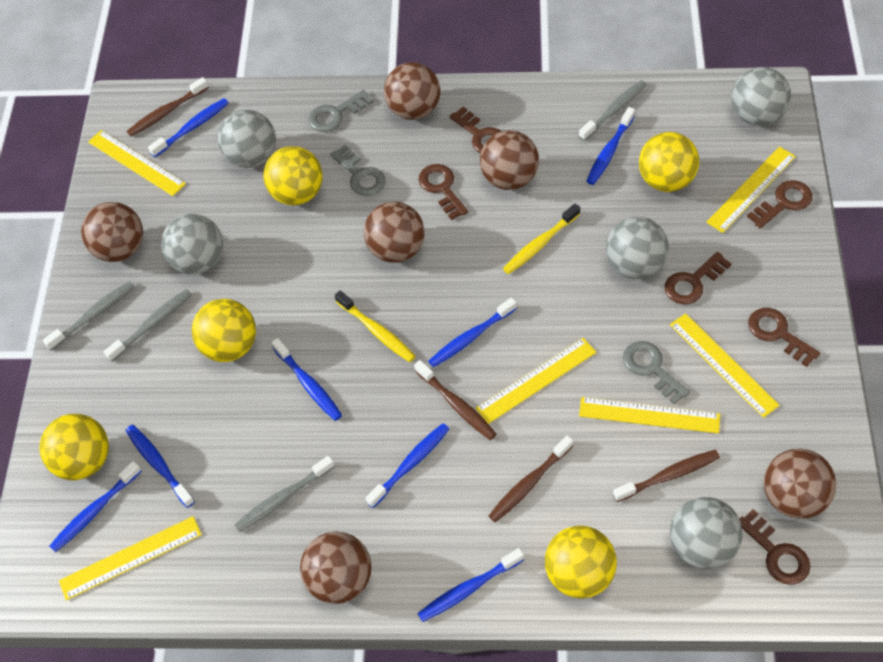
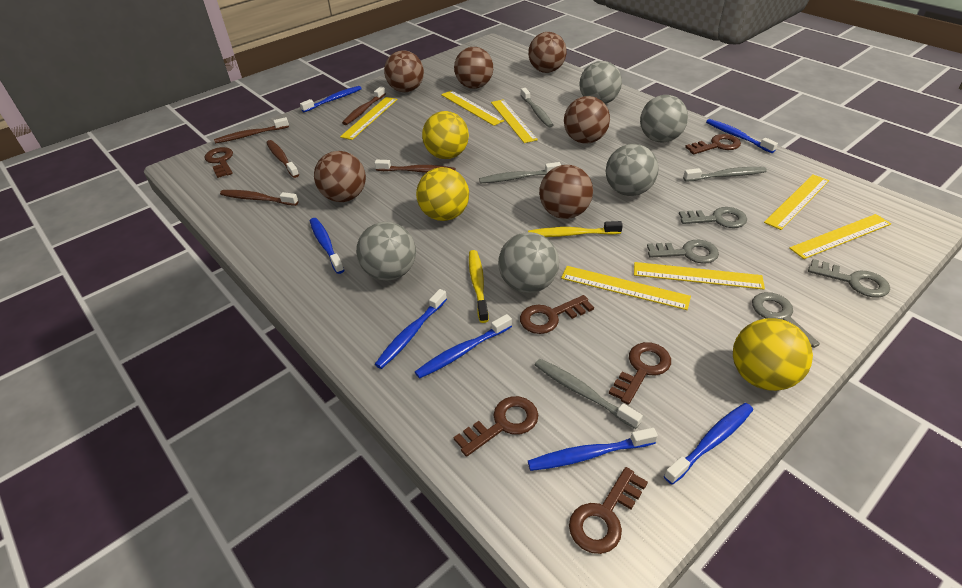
blue toothbrush: 8 -> 7
brown toothbrush: 4 -> 5
grey key: 3 -> 4
yellow ball: 5 -> 3
yellow ruler: 6 -> 7

